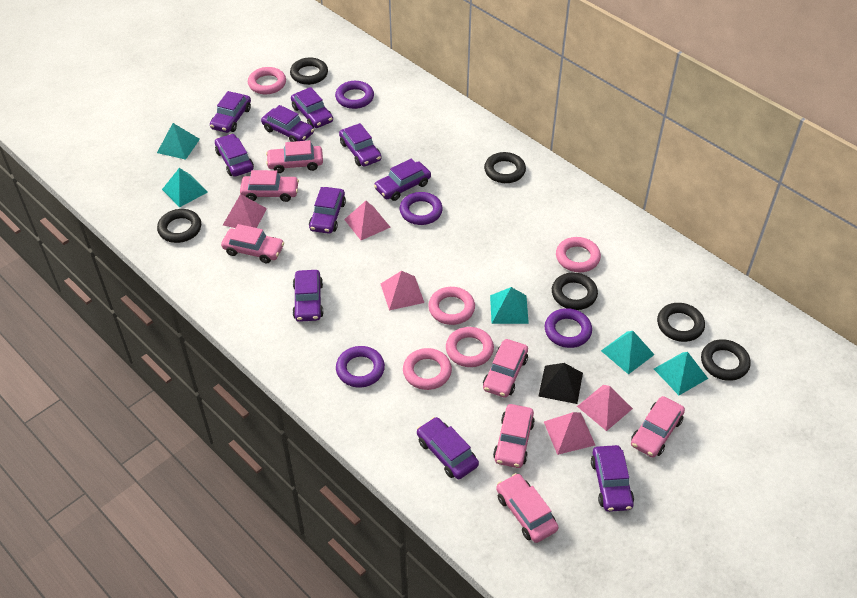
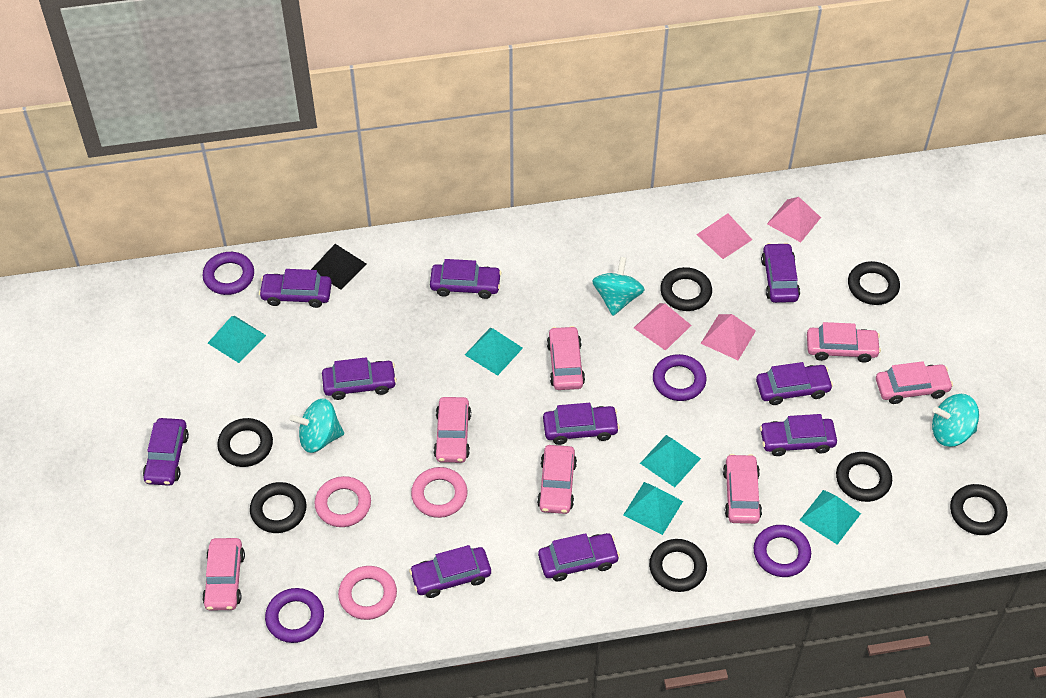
black ring: 6 -> 7
pink pyramid: 5 -> 4
pink ring: 5 -> 3
turquoise spinning top: 0 -> 3

